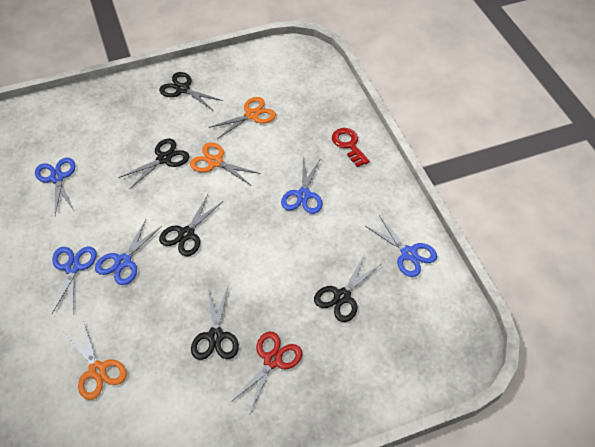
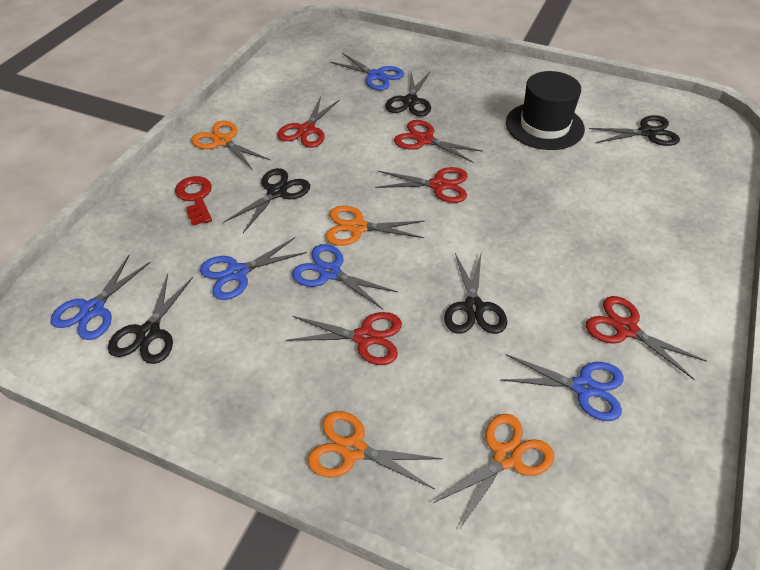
black hat: 0 -> 1
orange scissors: 3 -> 4
red scissors: 1 -> 5

